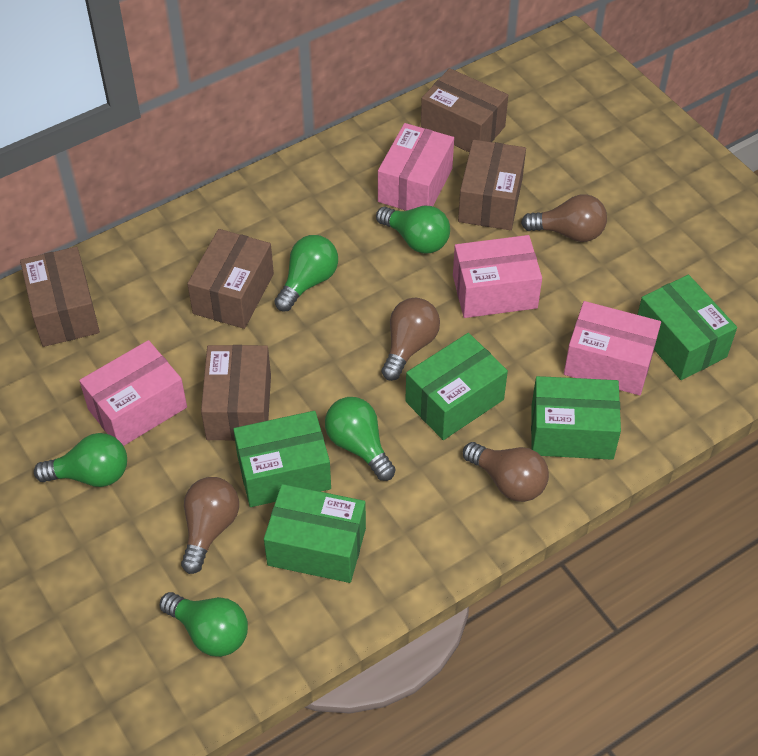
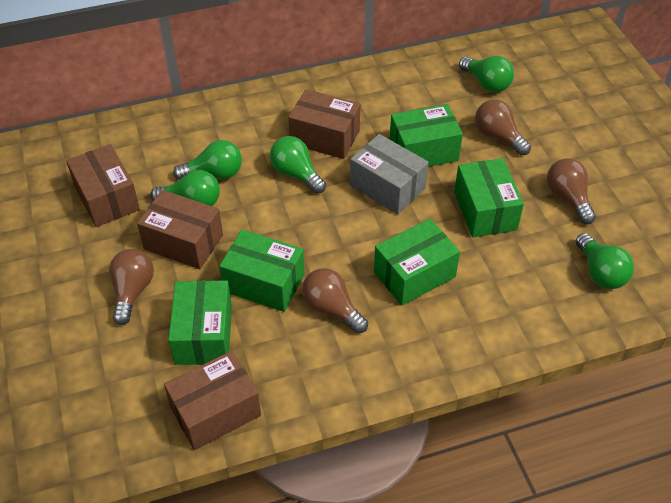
brown box: 5 -> 4
grey box: 0 -> 1
pink box: 4 -> 0

